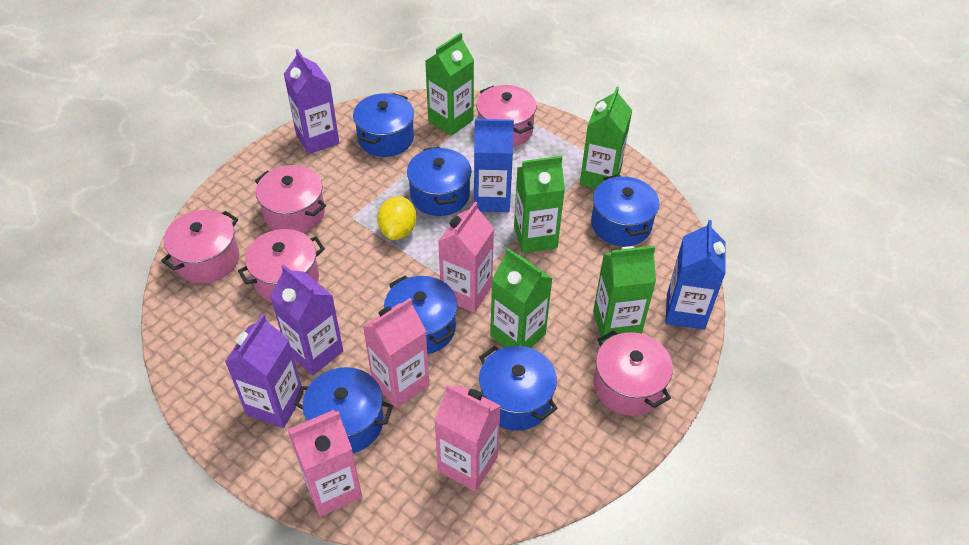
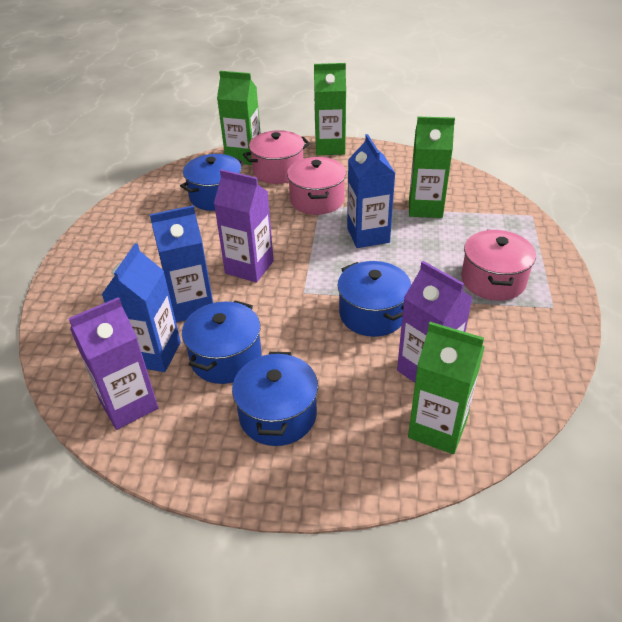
blue carton: 2 -> 3
blue pot: 6 -> 4
green carton: 5 -> 4
pink carton: 4 -> 0
pink pot: 5 -> 3
yellow lemon: 1 -> 0

